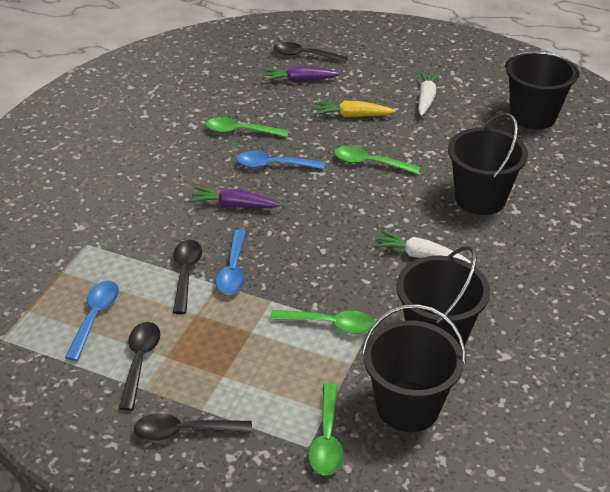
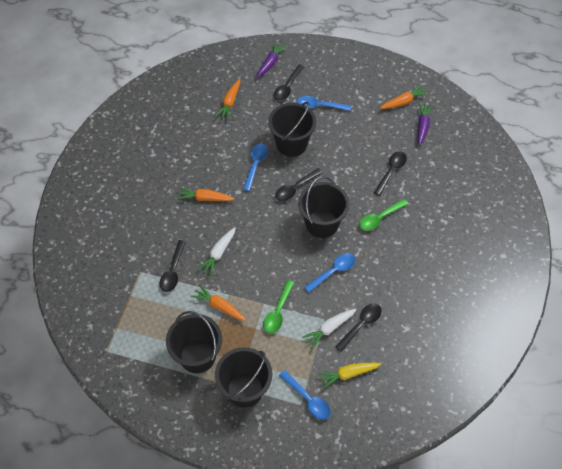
black spoon: 4 -> 5
blue spoon: 3 -> 4
green spoon: 4 -> 2
orange carrot: 0 -> 4

